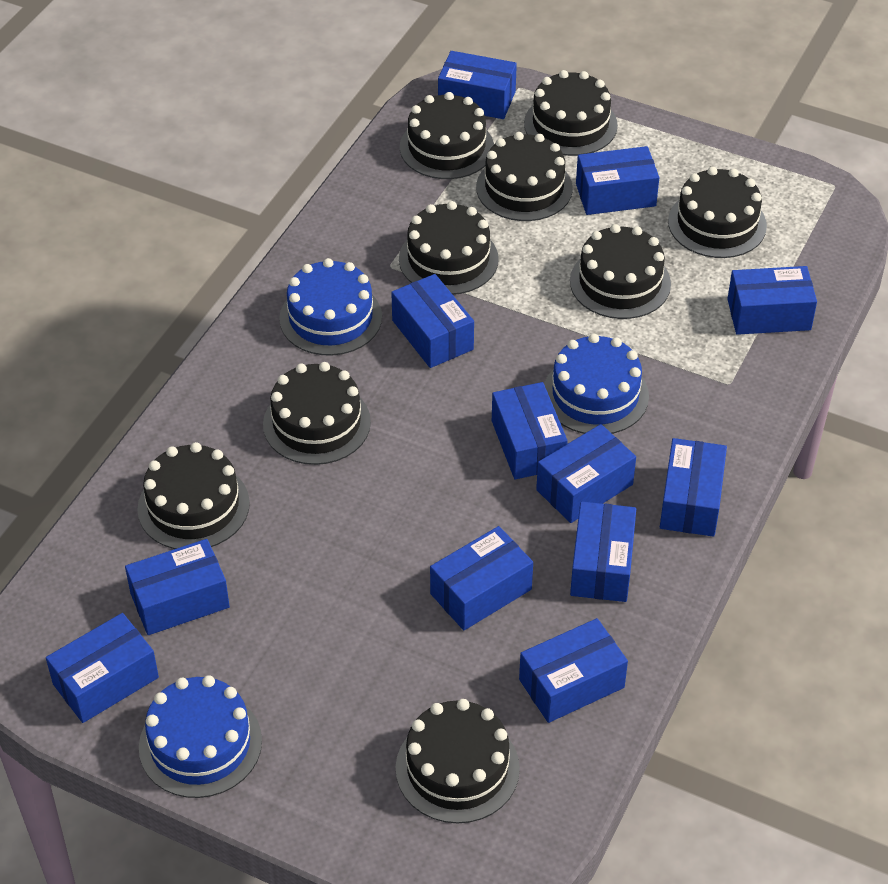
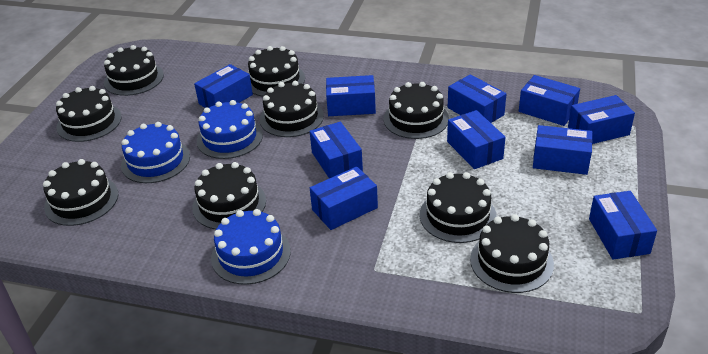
blue box: 12 -> 10

